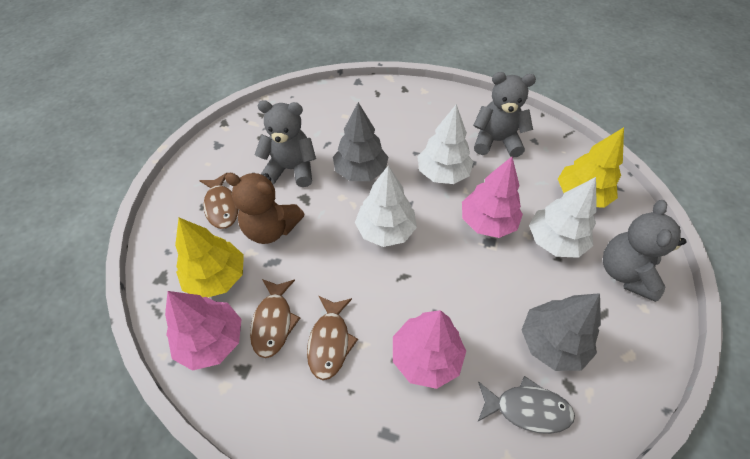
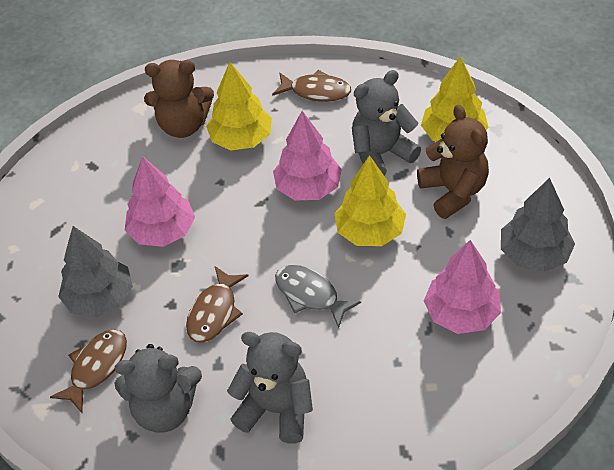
brown teddy bear: 1 -> 2
white tree: 3 -> 0
yellow tree: 2 -> 3

